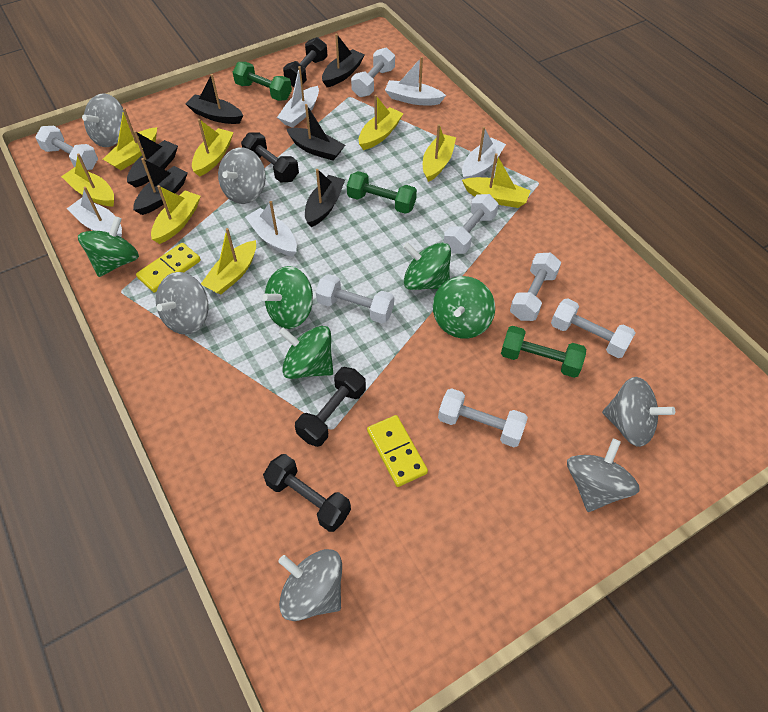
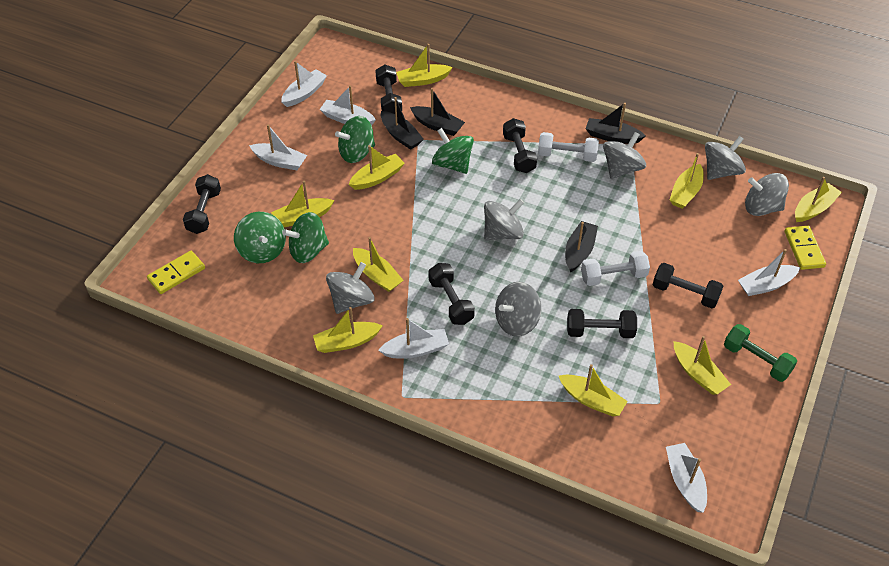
black boat: 6 -> 4
black dumbbell: 4 -> 6
green dumbbell: 3 -> 1
green spinning top: 5 -> 4
white boat: 5 -> 6
white dumbbell: 7 -> 2
yellow boat: 8 -> 9

